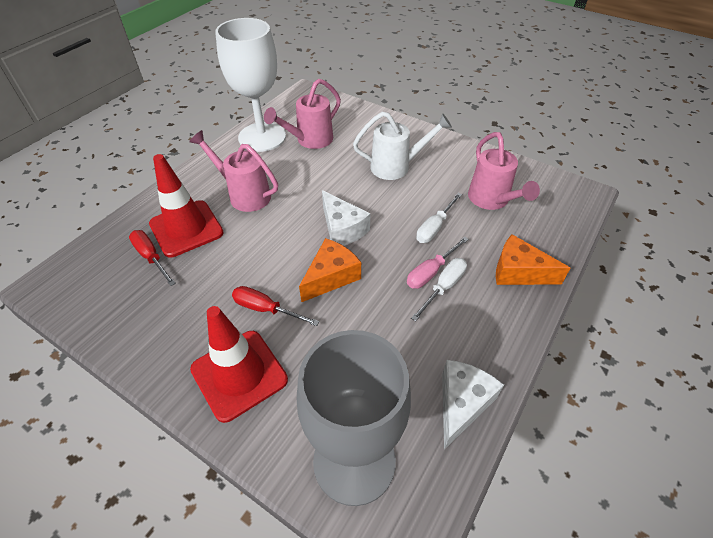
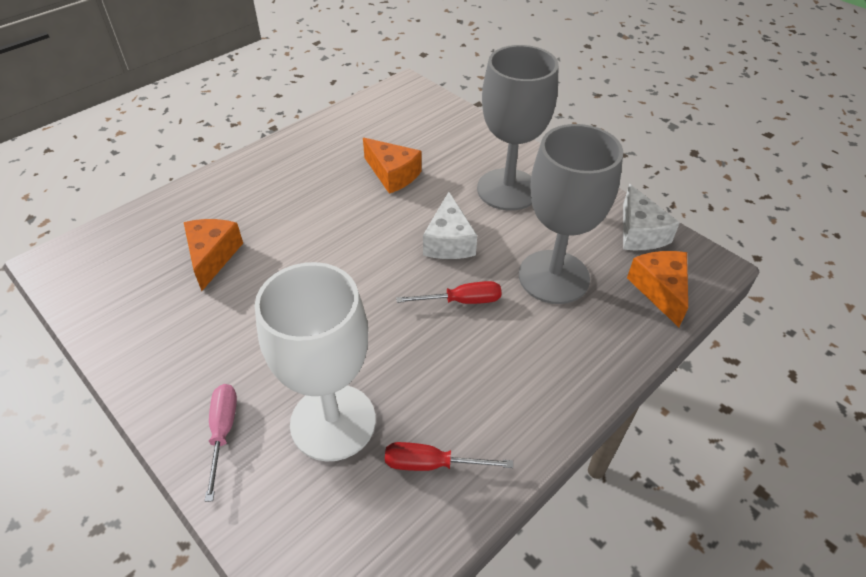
grey goblet: 1 -> 2
orange cheese: 2 -> 3
pink watering can: 3 -> 0
red traffic cone: 2 -> 0
white screwdriver: 2 -> 0
white watering can: 1 -> 0

